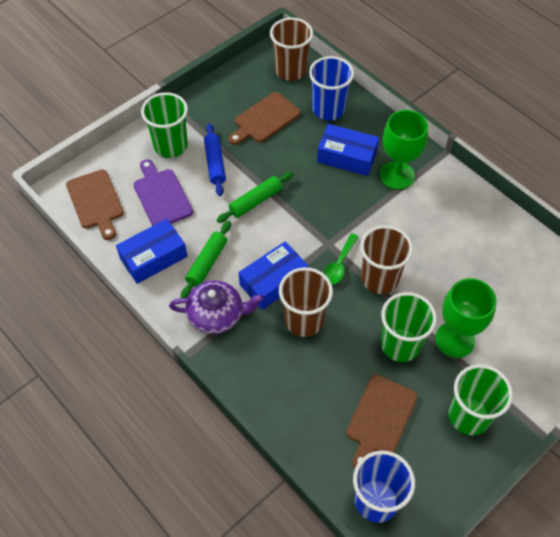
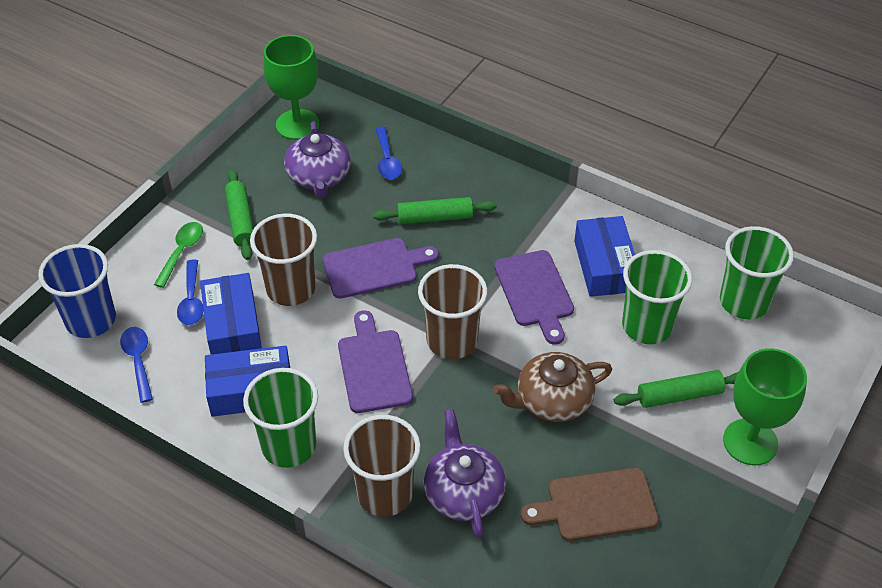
blue cup: 2 -> 1
blue rolling pin: 1 -> 0
blue spoon: 0 -> 3
brown cutting board: 3 -> 1
brown teapot: 0 -> 1
green rolling pin: 2 -> 3
purple cutting board: 1 -> 3
purple teapot: 1 -> 2

